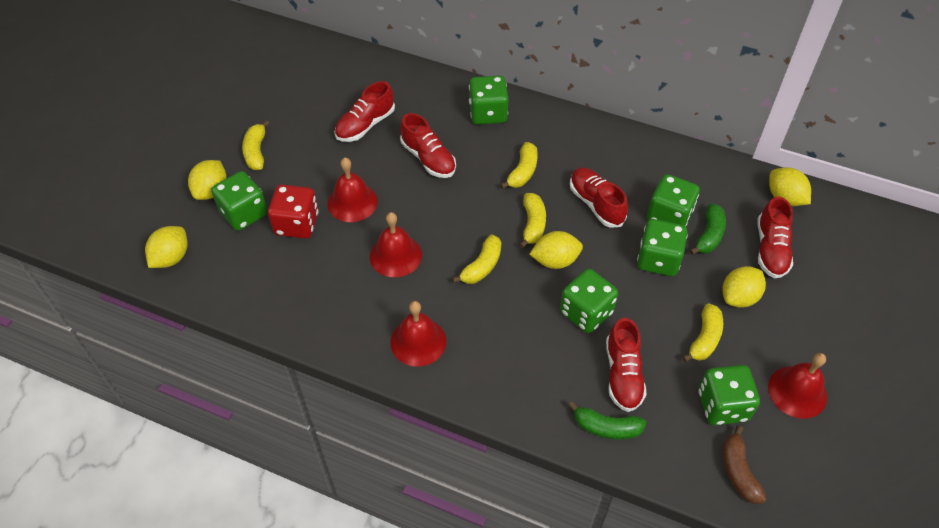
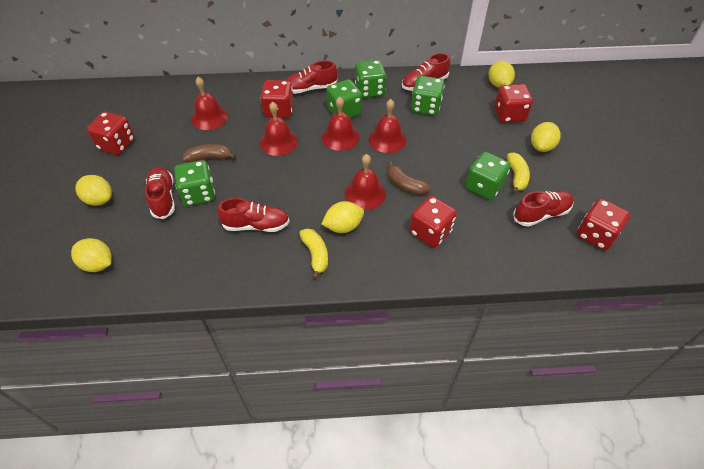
brown banana: 1 -> 2
green banana: 2 -> 0
green dice: 6 -> 5
red bell: 4 -> 5
red dice: 1 -> 5
yellow banana: 5 -> 2

